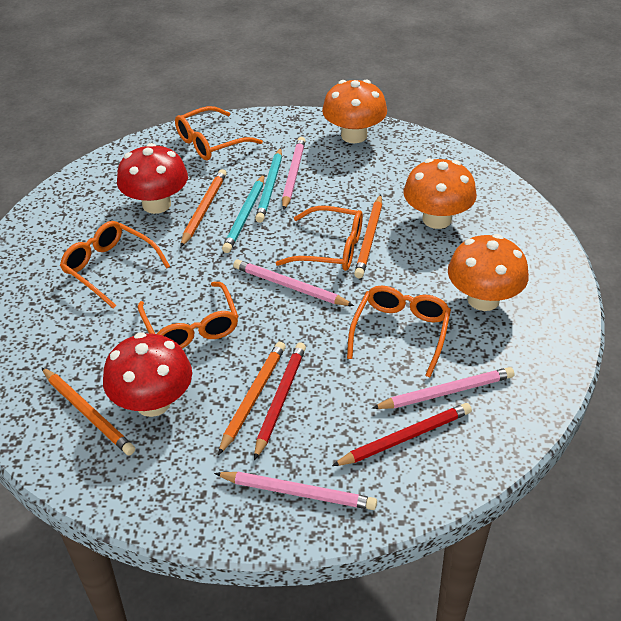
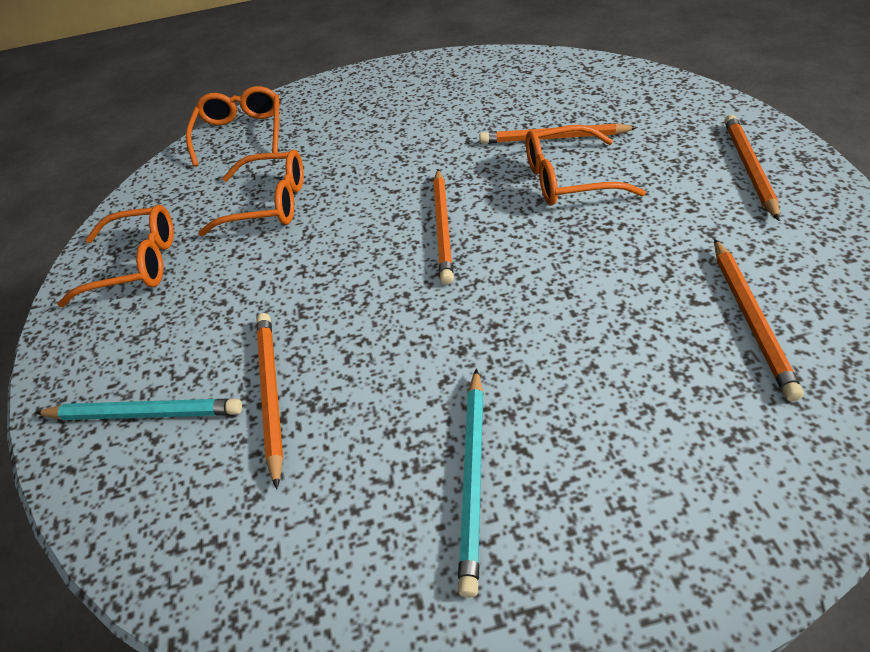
orange glasses: 5 -> 4
orange mushroom: 3 -> 0
orange pencil: 4 -> 5
pink pencil: 4 -> 0
red mushroom: 2 -> 0
red pencil: 2 -> 0

